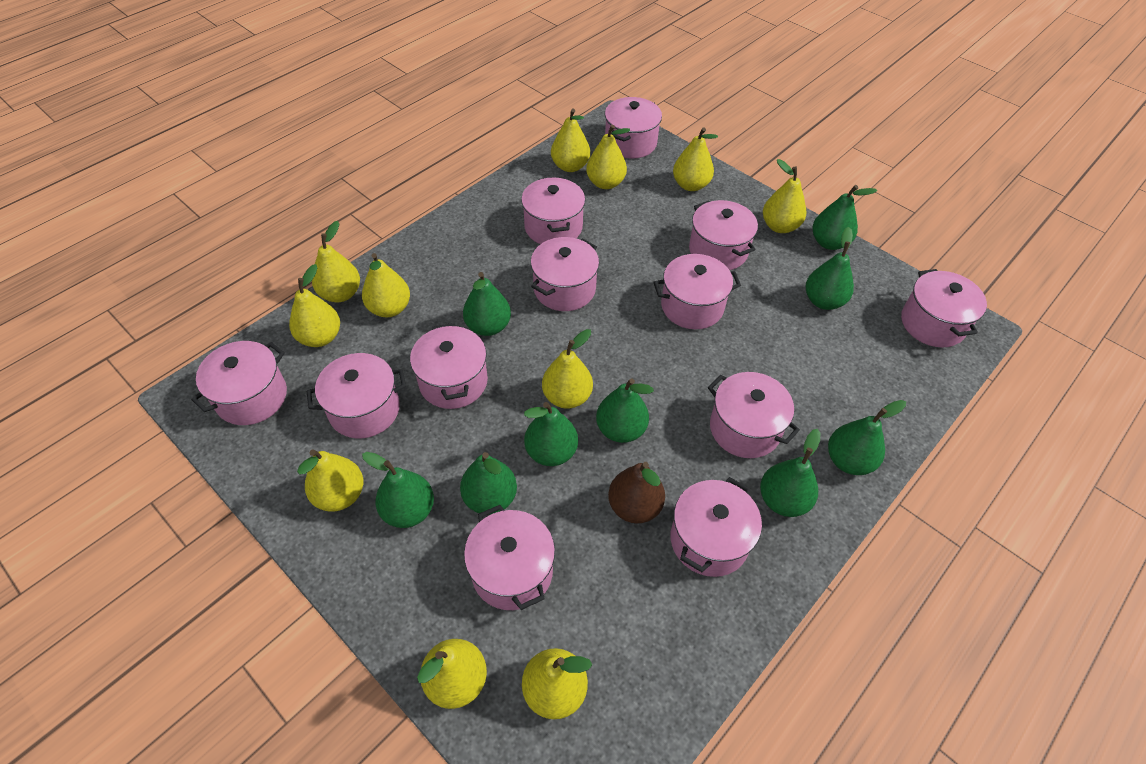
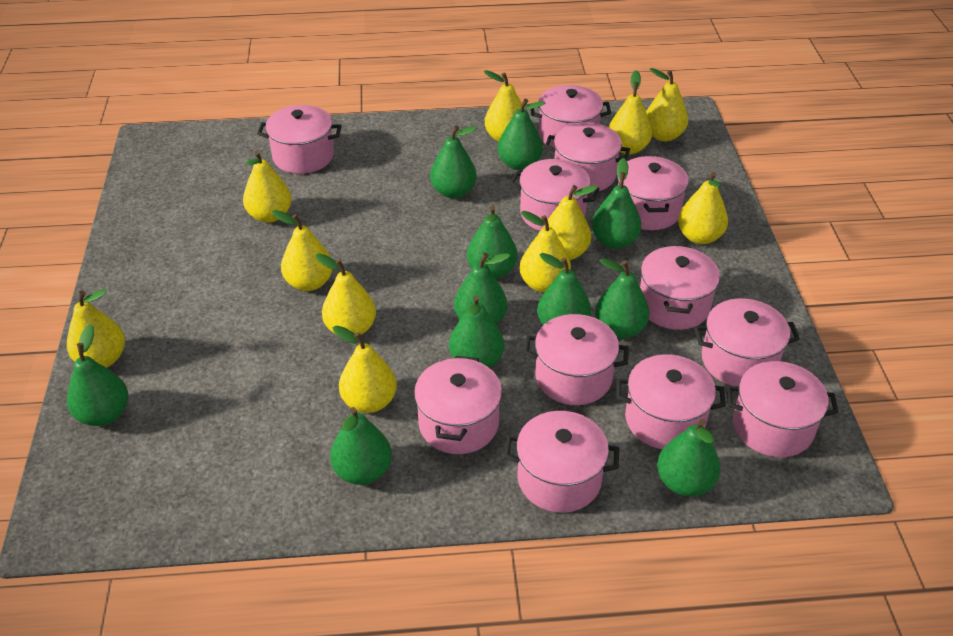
brown pear: 1 -> 0
green pear: 9 -> 11

